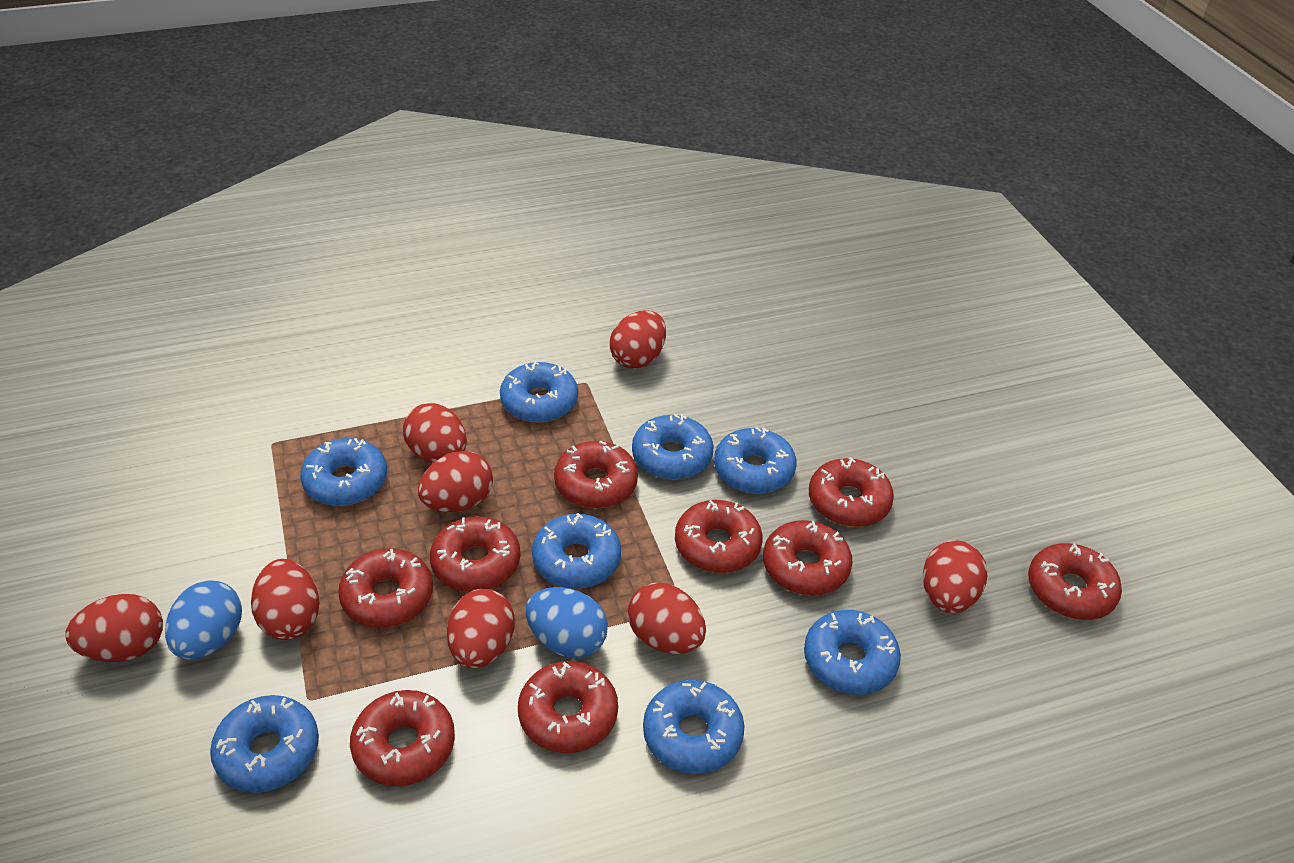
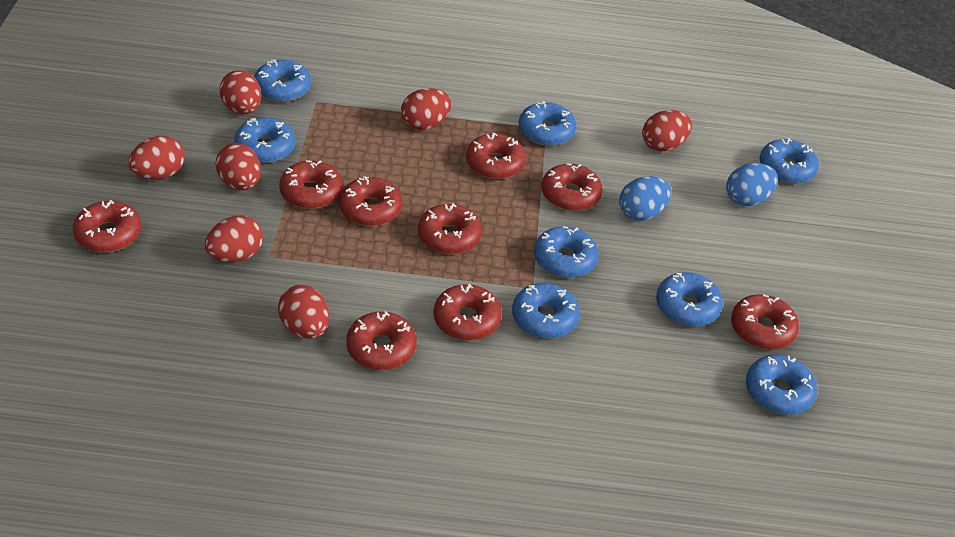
red egg: 8 -> 7

